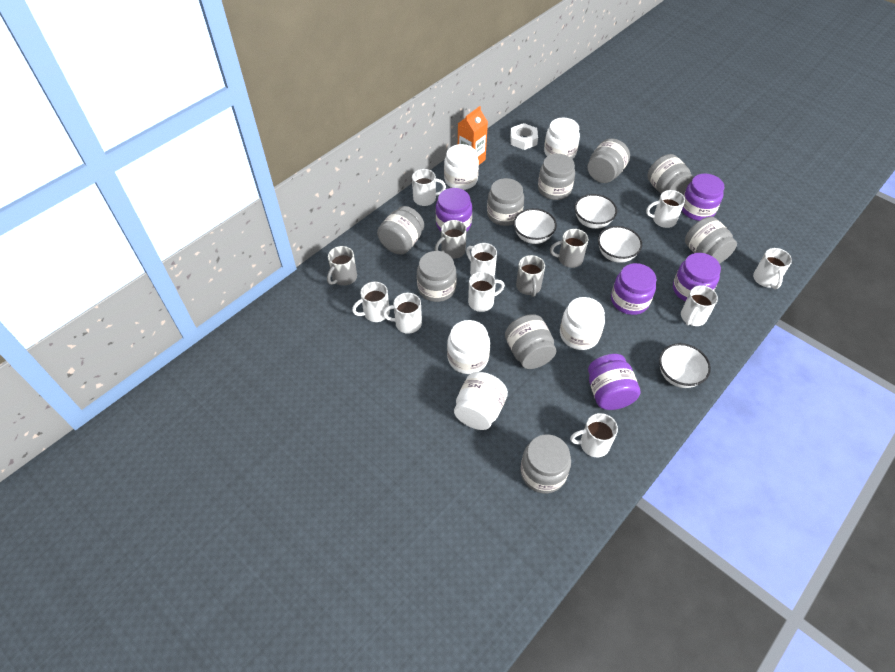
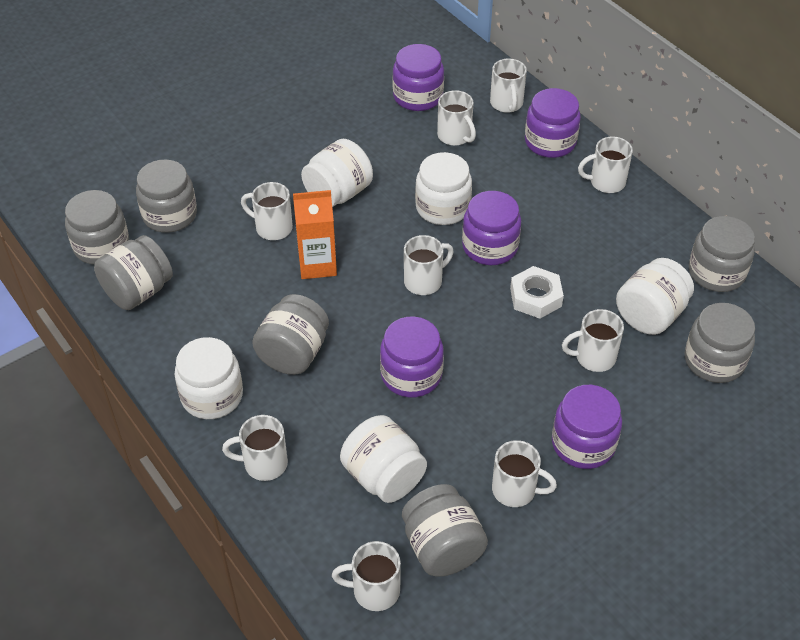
grey jar: 9 -> 7
grey mug: 4 -> 0
white bowl: 4 -> 0

